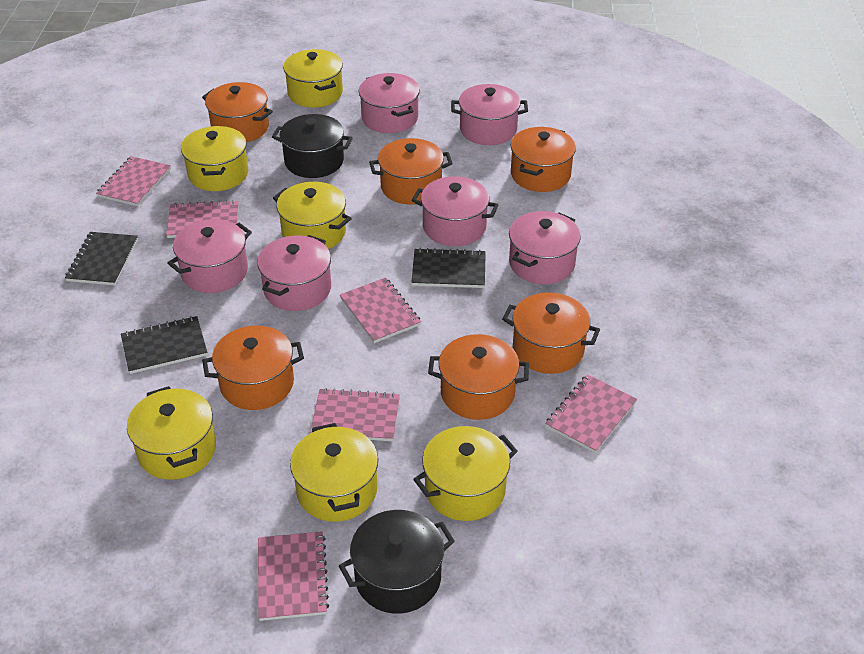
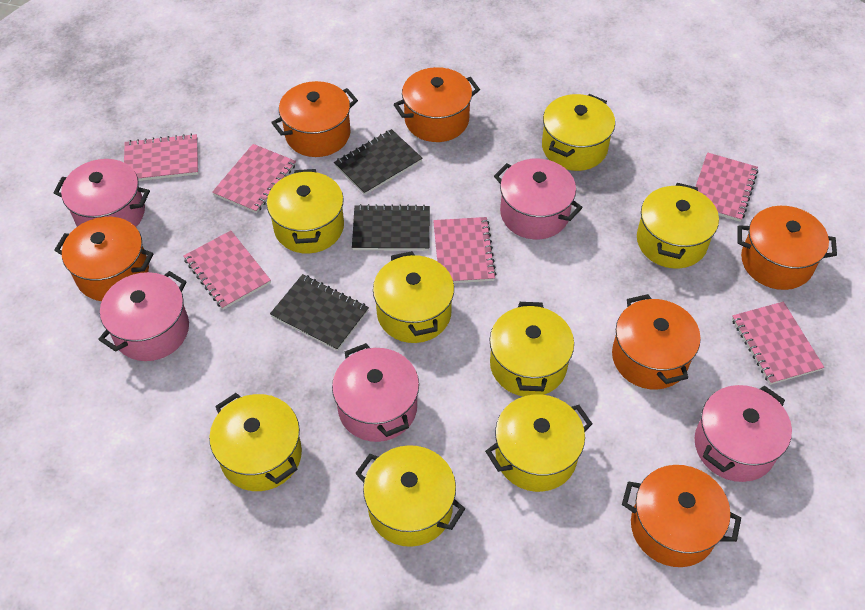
black pot: 2 -> 0
pink pot: 6 -> 5
yellow pot: 6 -> 8

